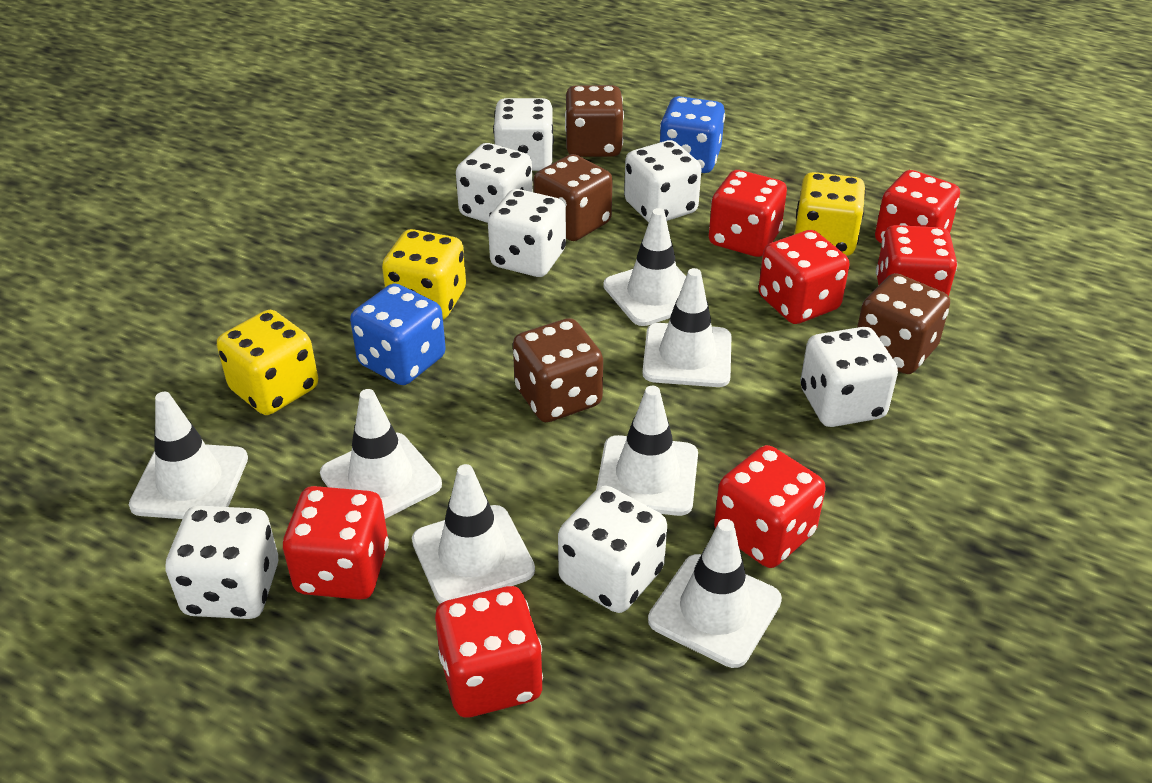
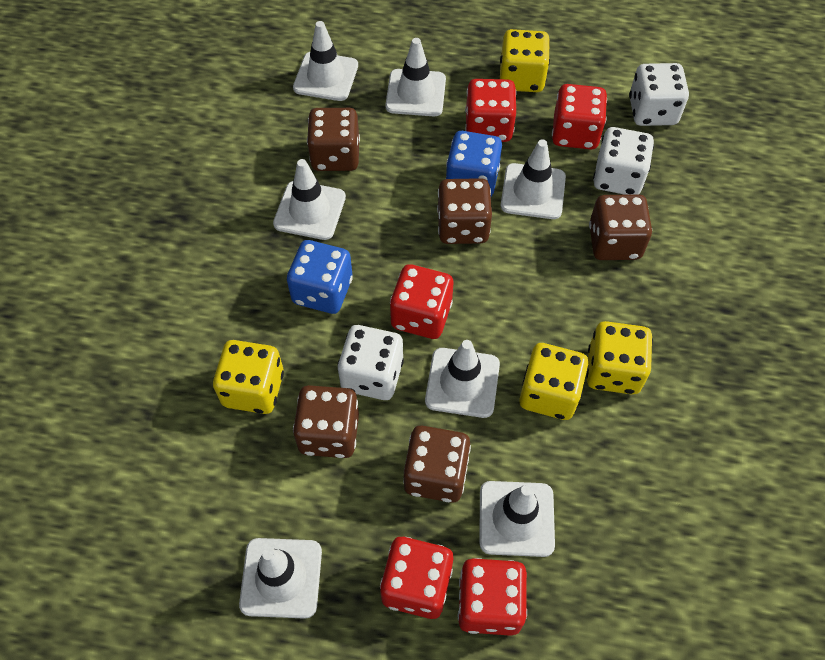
brown dice: 4 -> 5
red dice: 7 -> 5
white dice: 7 -> 3
yellow dice: 3 -> 4

